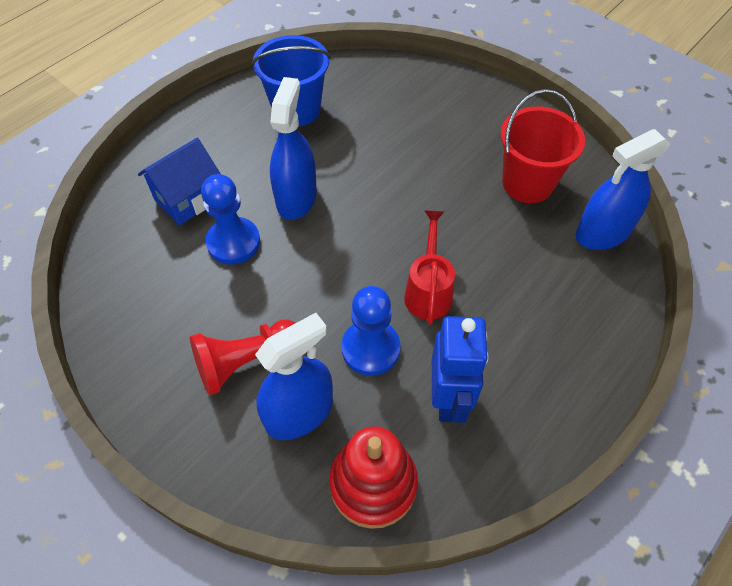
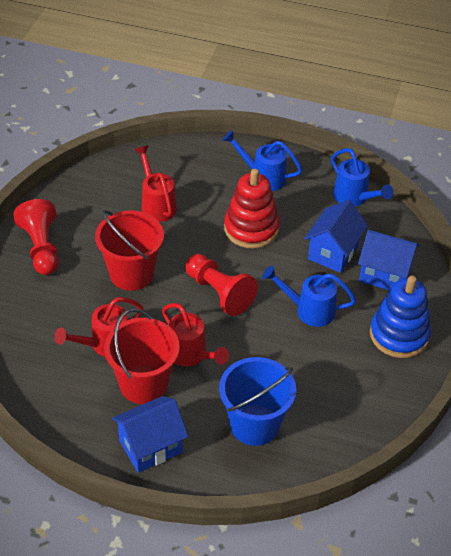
blue house: 1 -> 3
blue pawn: 2 -> 0
blue robot: 1 -> 0
blue spray bottle: 3 -> 0
blue stacking toy: 0 -> 1
blue watering can: 0 -> 3
red bucket: 1 -> 2
red pawn: 1 -> 2
red watering can: 1 -> 3

